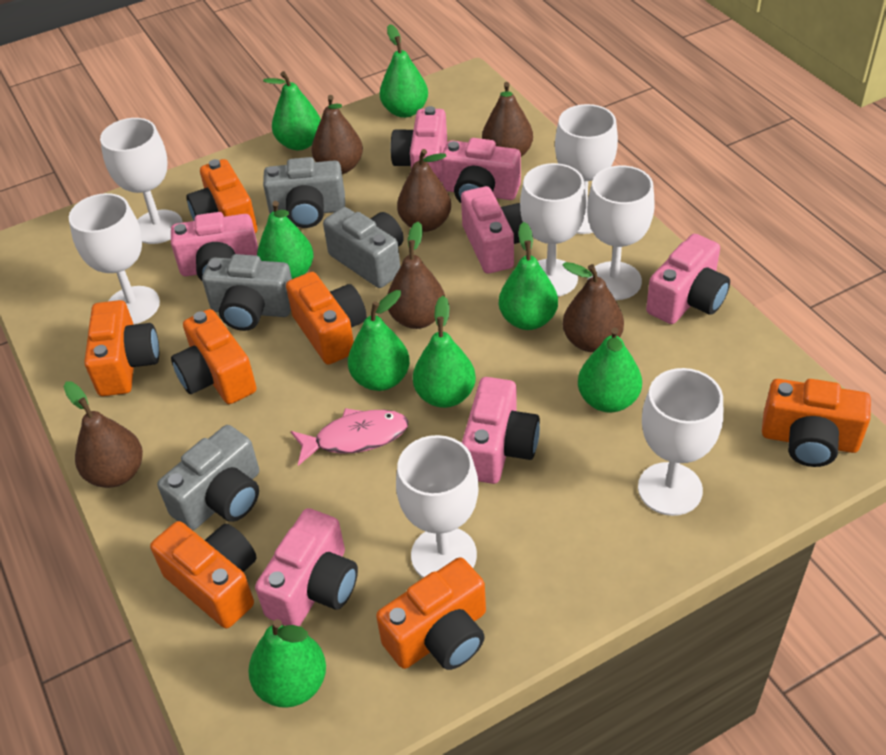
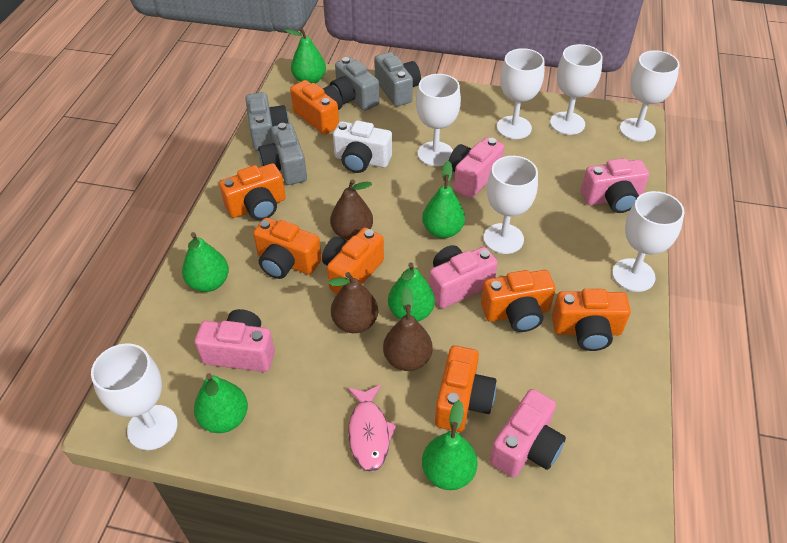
brown pear: 6 -> 3
green pear: 8 -> 6
pink camera: 7 -> 5
white camera: 0 -> 1

